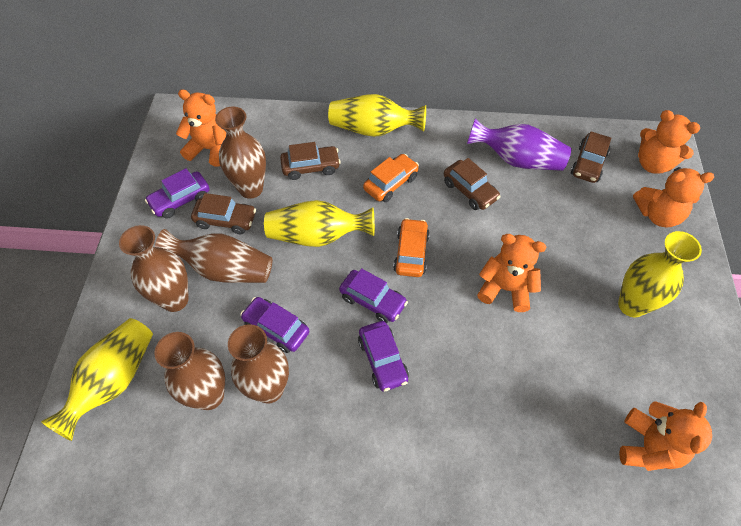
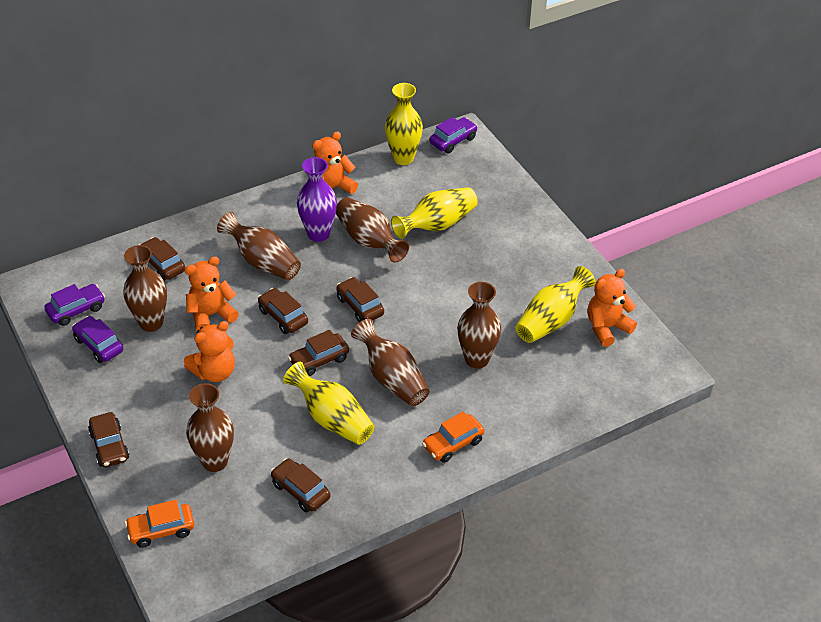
brown car: 4 -> 6
brown vase: 5 -> 6
orange teddy bear: 5 -> 4
purple car: 4 -> 3

